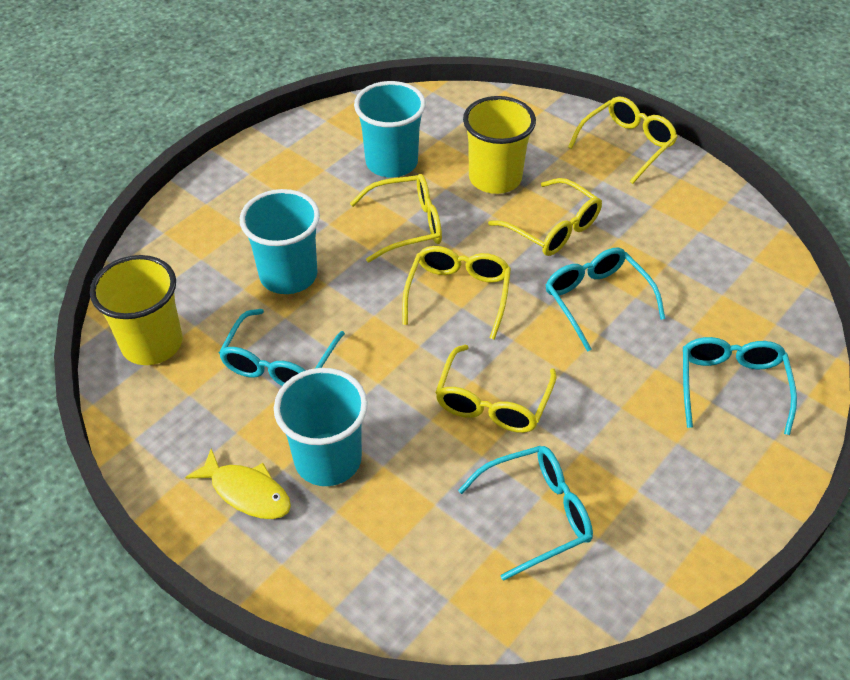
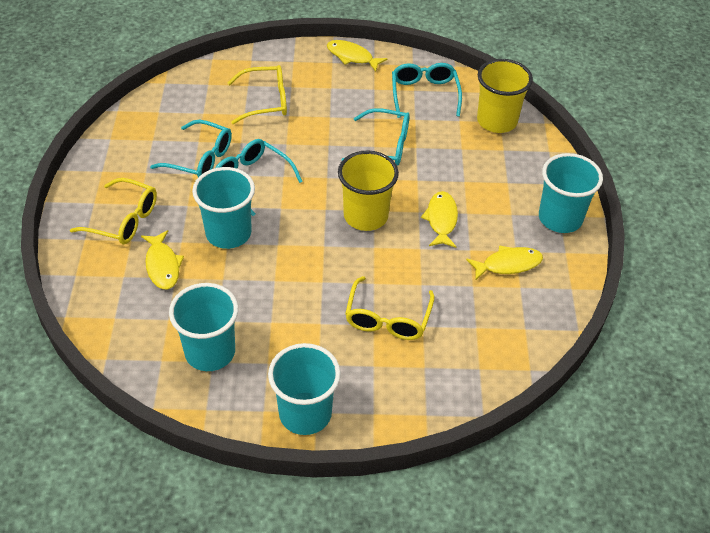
turquoise cup: 3 -> 4
yellow fish: 1 -> 4
yellow glasses: 5 -> 3

